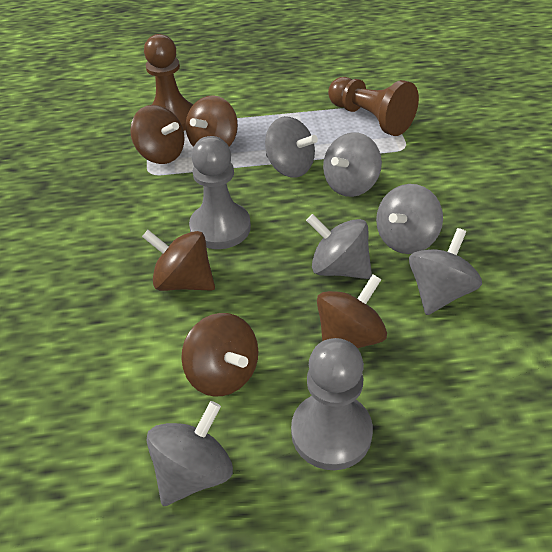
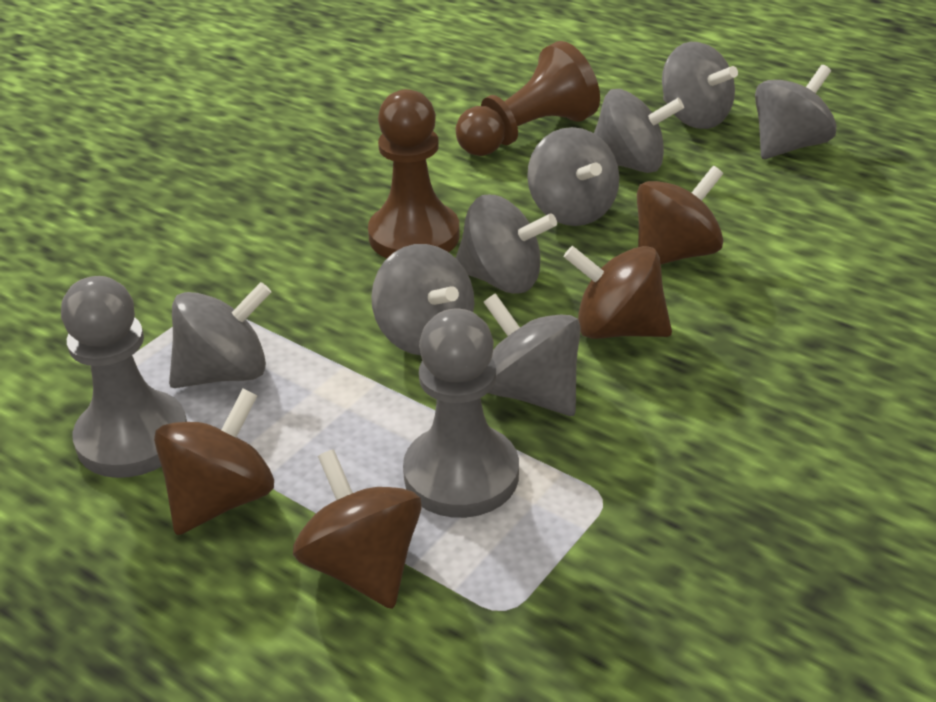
brown spinning top: 5 -> 4
grey spinning top: 6 -> 8

